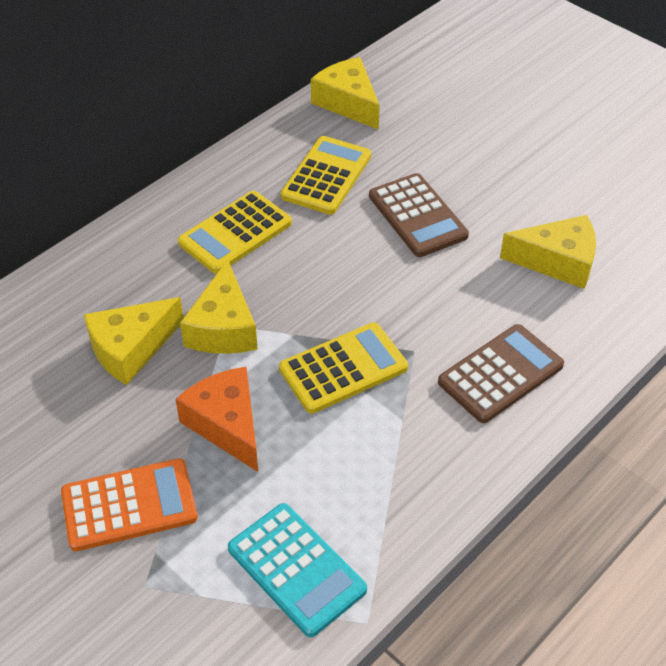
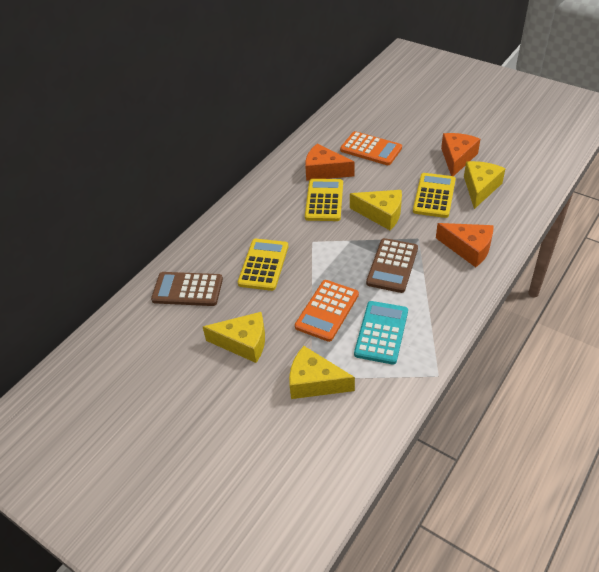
orange calculator: 1 -> 2
orange cheese: 1 -> 3

